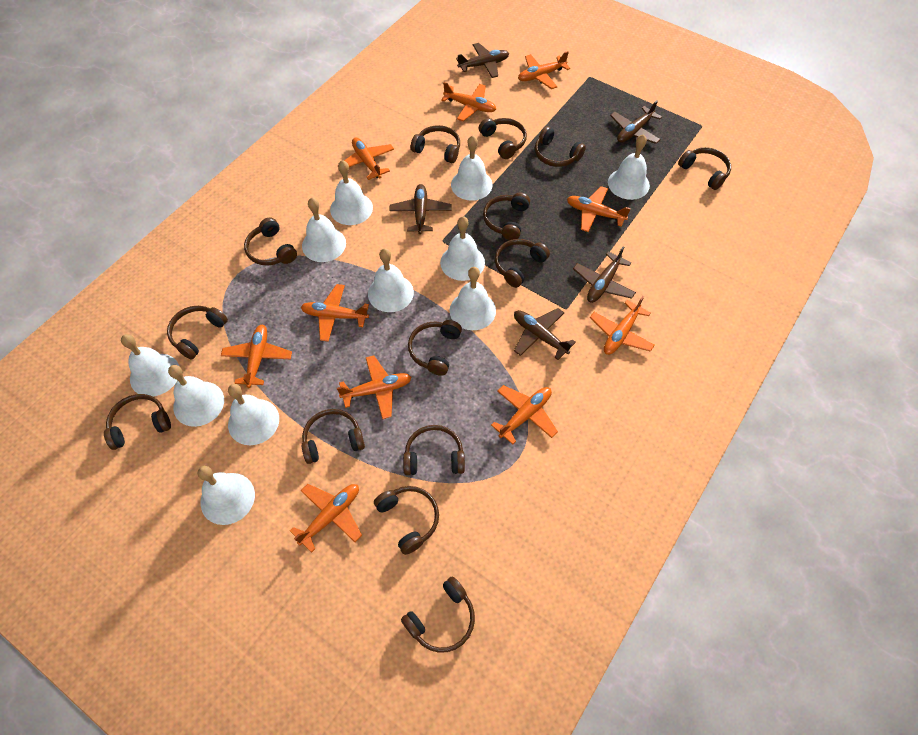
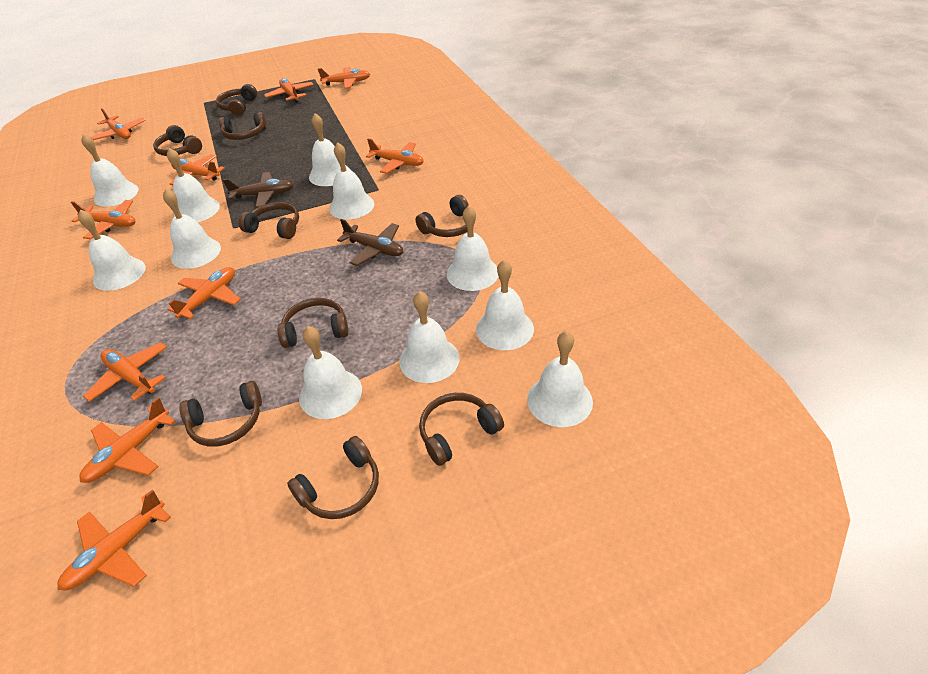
brown headphones: 14 -> 9
brown plane: 5 -> 2

